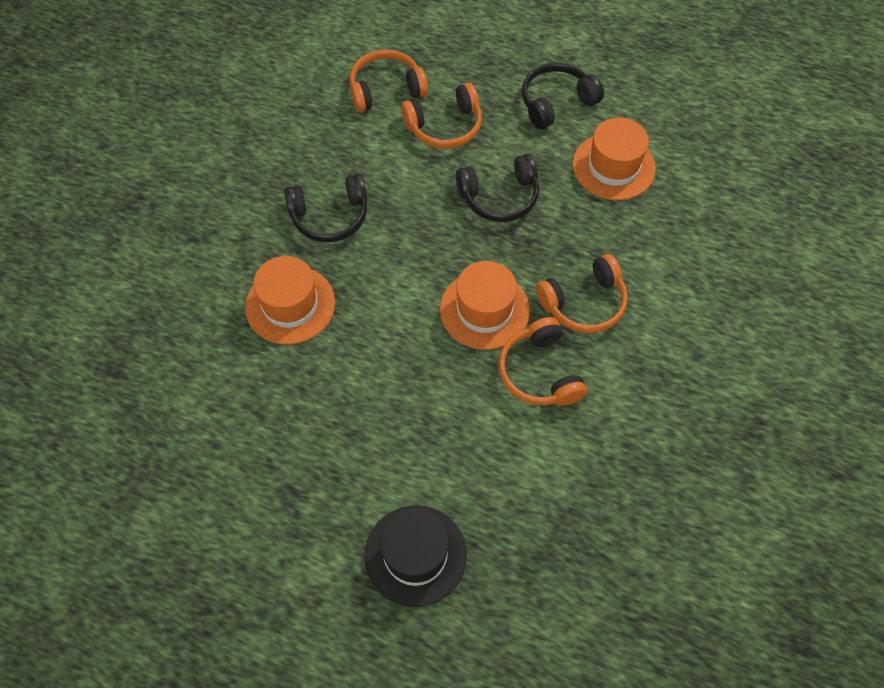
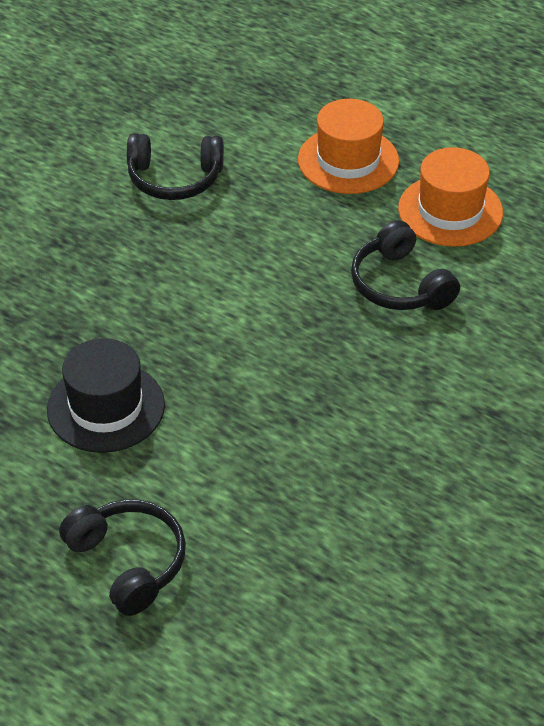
orange hat: 3 -> 2
orange headphones: 4 -> 0

